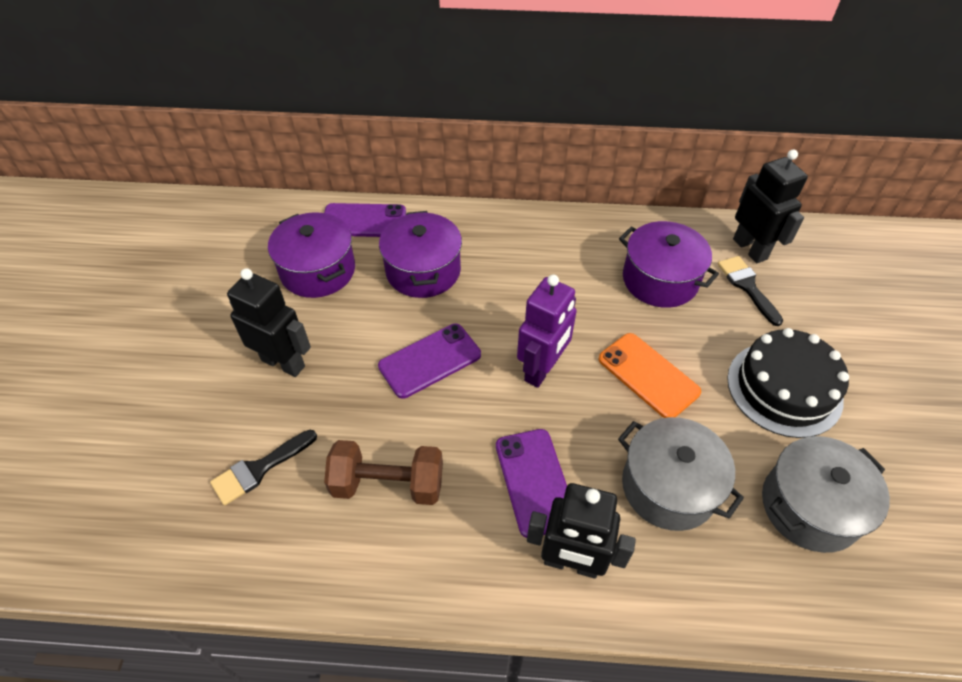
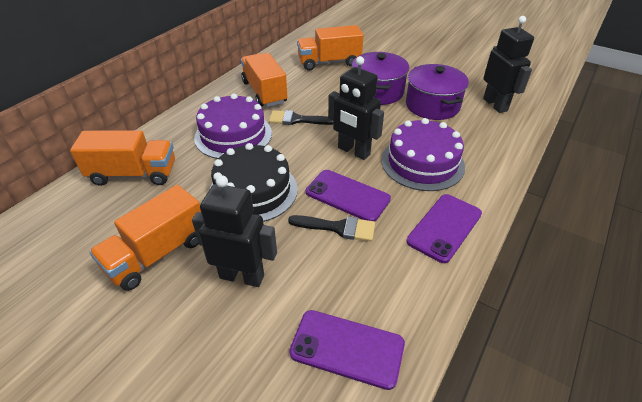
brown dumbbell: 1 -> 0
grey pot: 2 -> 0
orange phone: 1 -> 0
orange truck: 0 -> 4
purple cake: 0 -> 2
purple pot: 3 -> 2
purple robot: 1 -> 0

